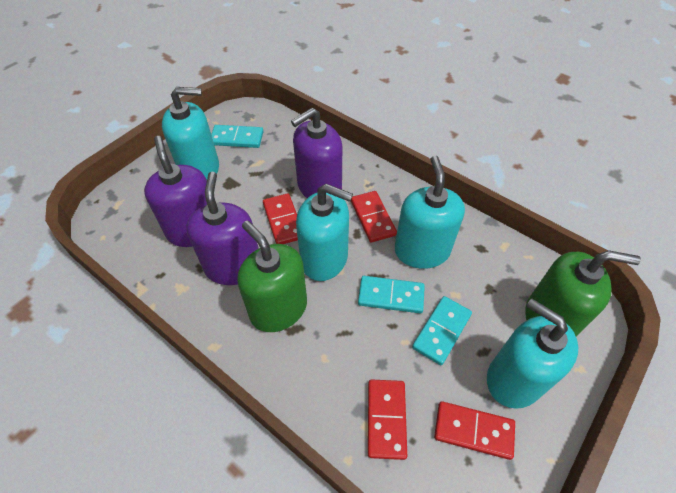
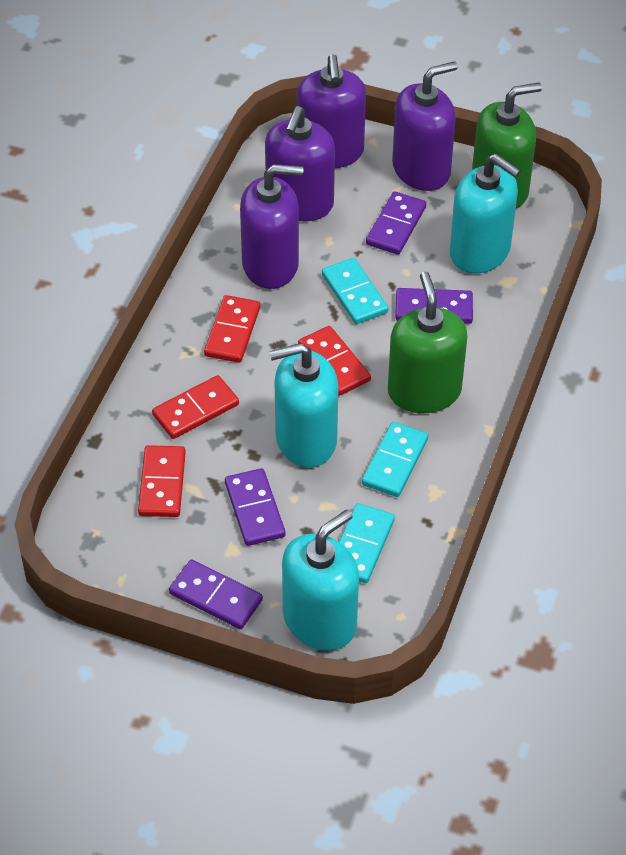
purple domino: 0 -> 4
purple soap dispenser: 3 -> 4
turquoise soap dispenser: 4 -> 3

